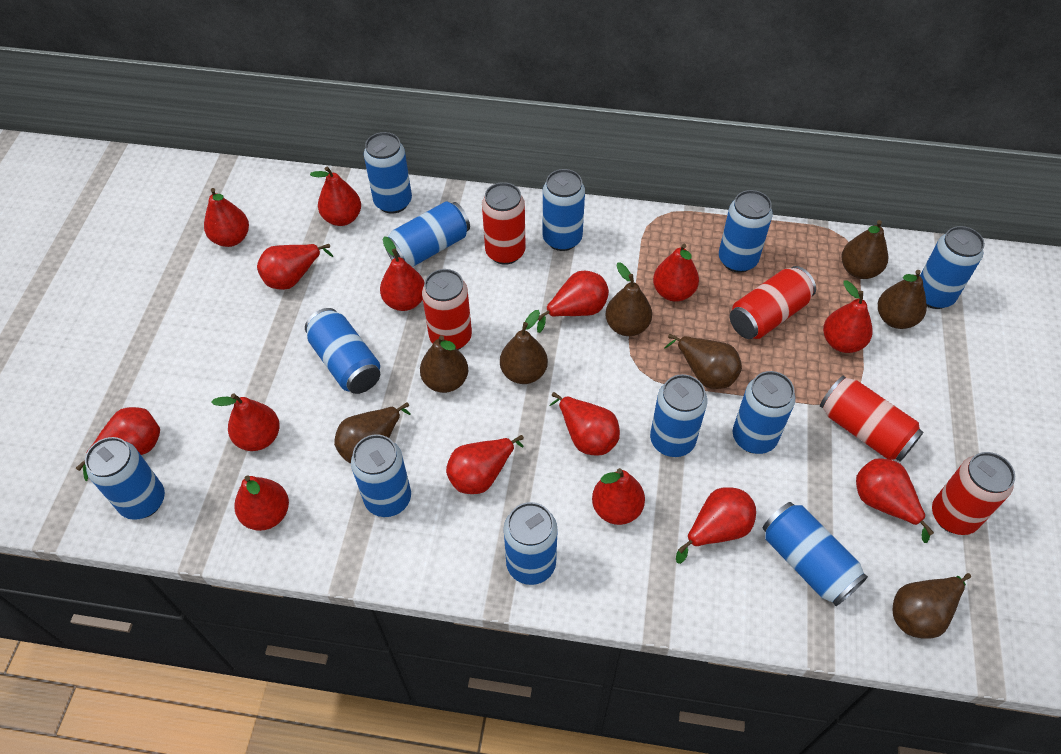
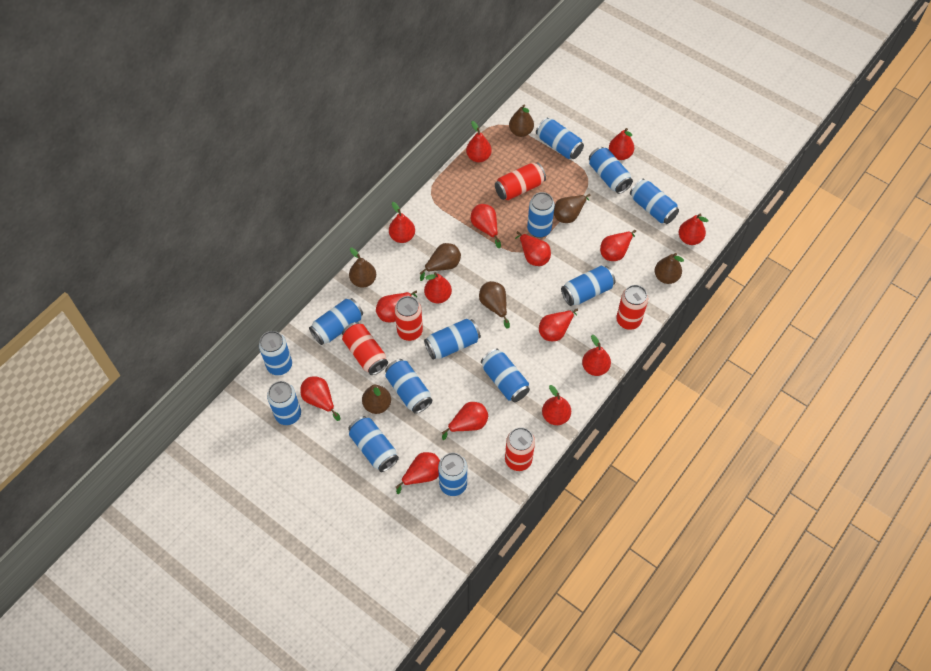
blue can: 12 -> 13
brown pear: 8 -> 7

